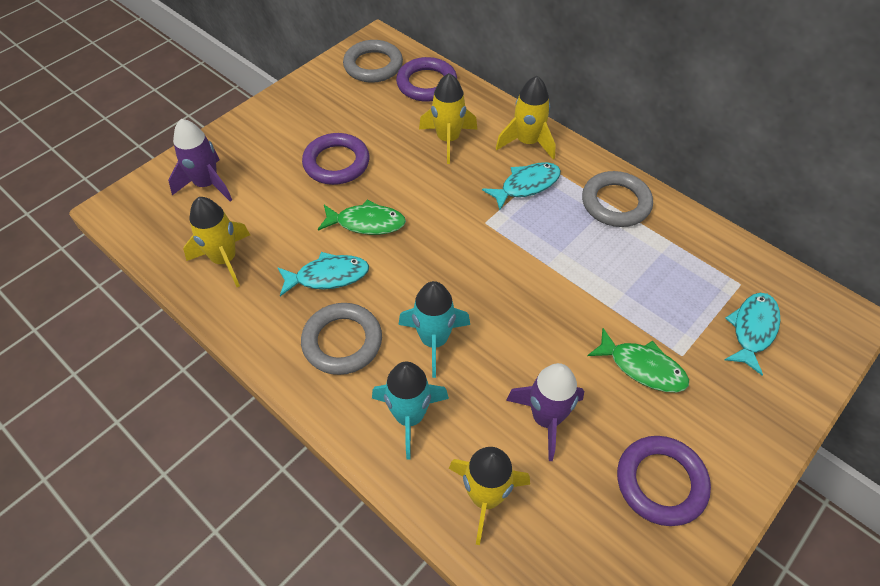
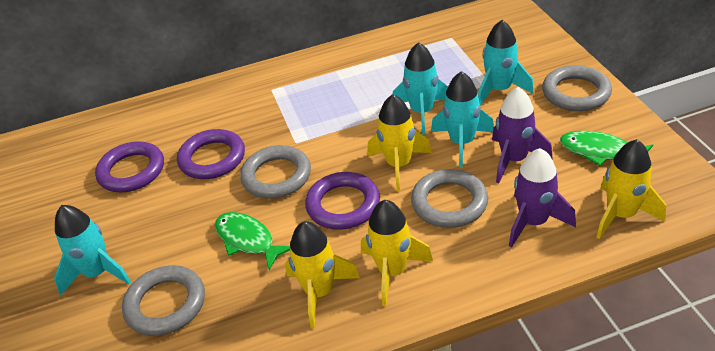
grey ring: 3 -> 4
turquoise fish: 3 -> 0
turquoise rocket: 2 -> 4

